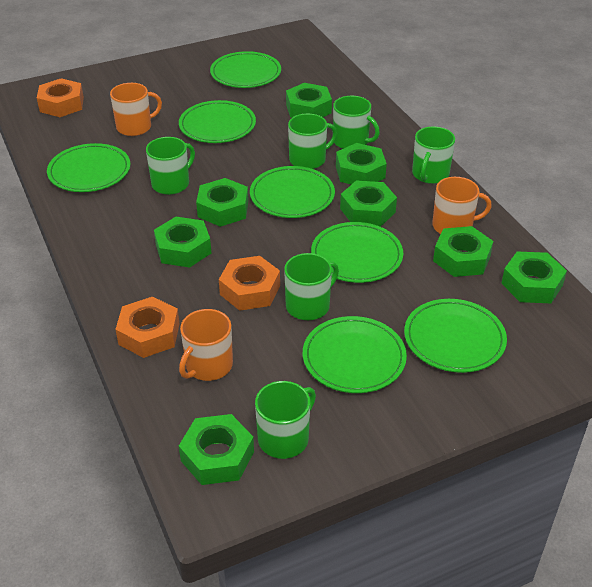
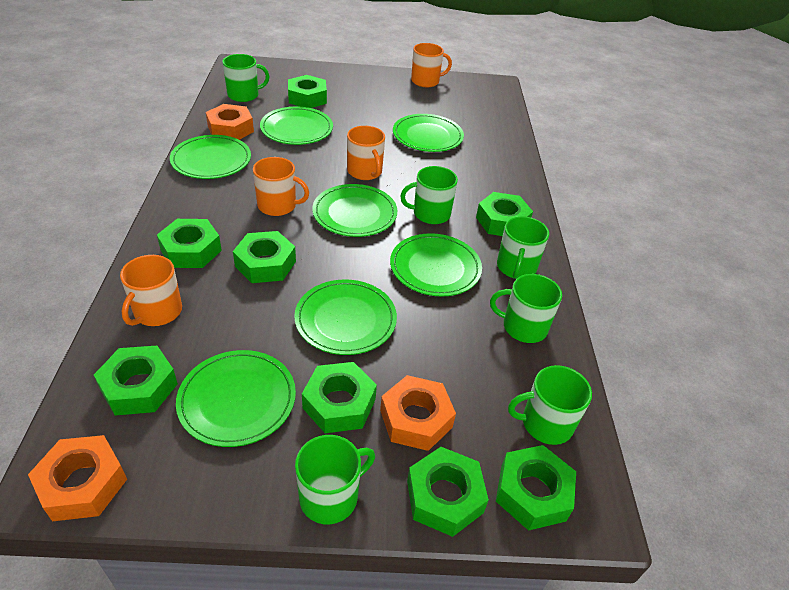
orange mug: 3 -> 4

